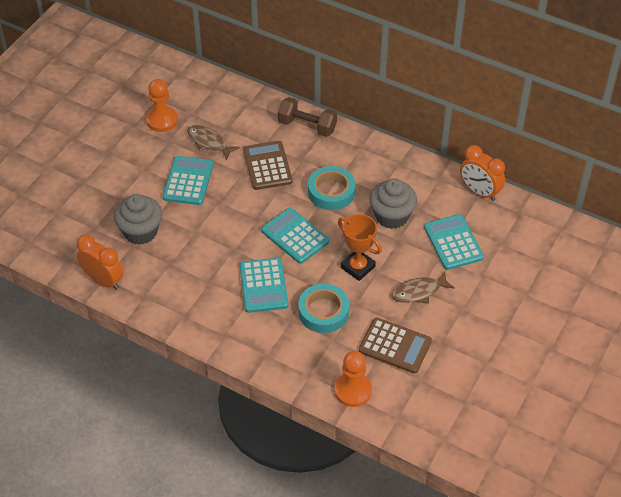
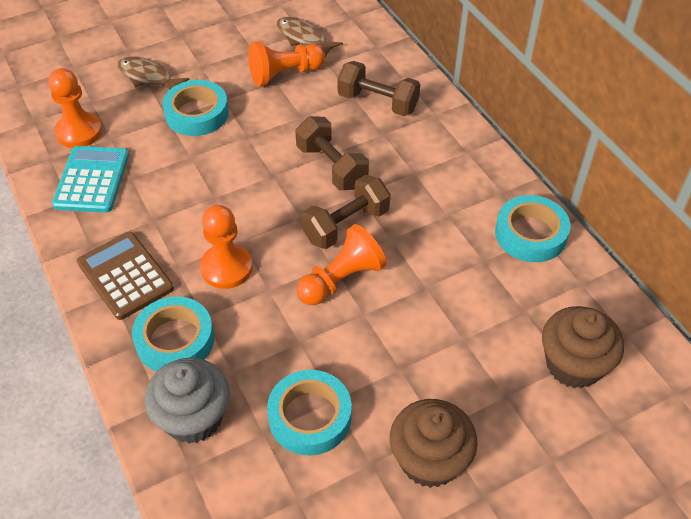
brown calculator: 2 -> 1
brown cupcake: 0 -> 2
brown dumbbell: 1 -> 3
grey cupcake: 2 -> 1
orange clock: 2 -> 0
orange pawn: 2 -> 4
orange trophy: 1 -> 0
turquoise calculator: 4 -> 1
turquoise tape: 2 -> 4

